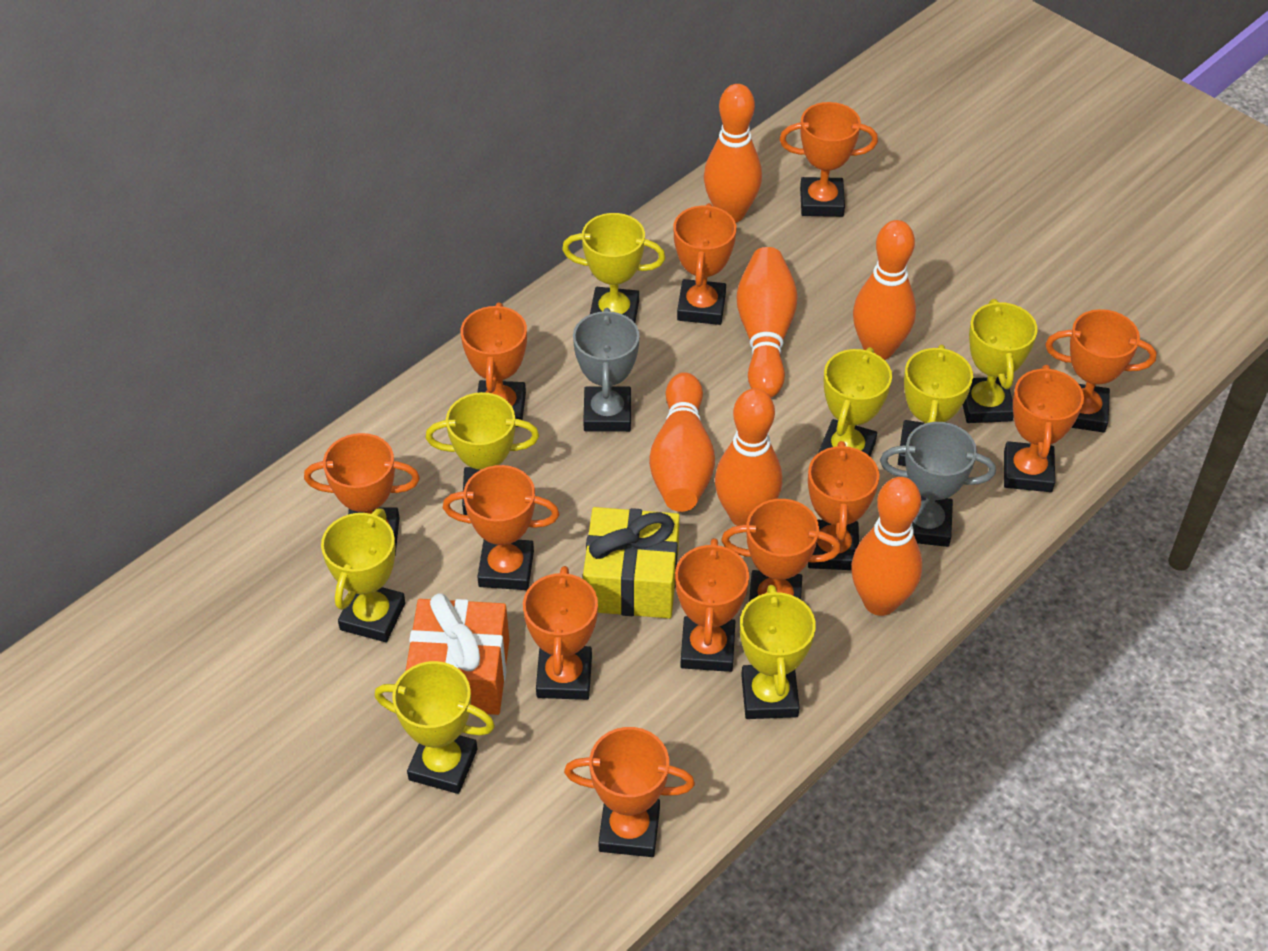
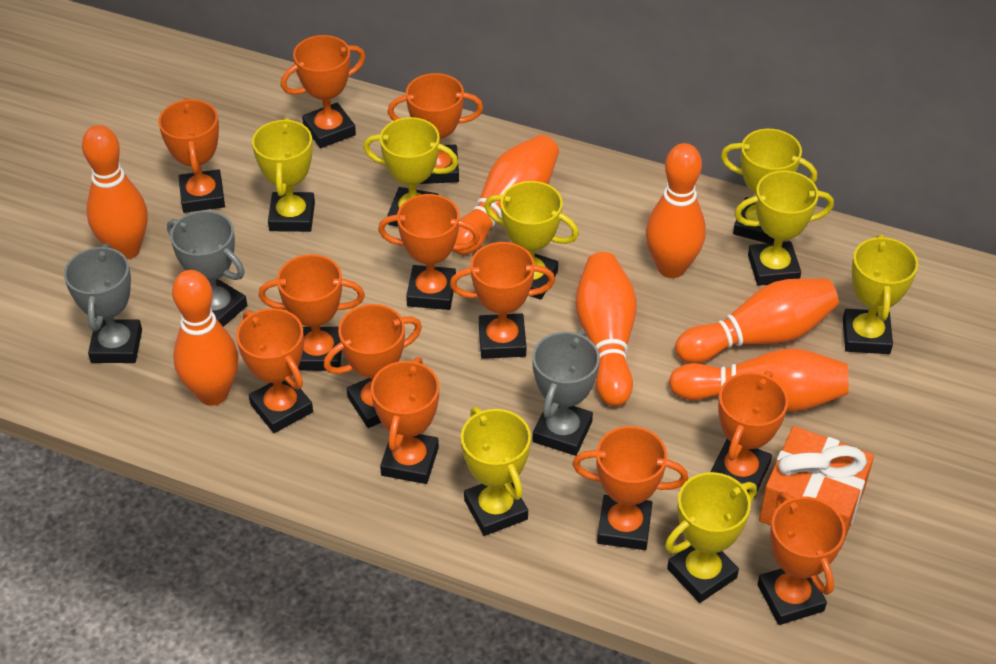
grey trophy: 2 -> 3
orange bowling pin: 6 -> 7
yellow gift: 1 -> 0

